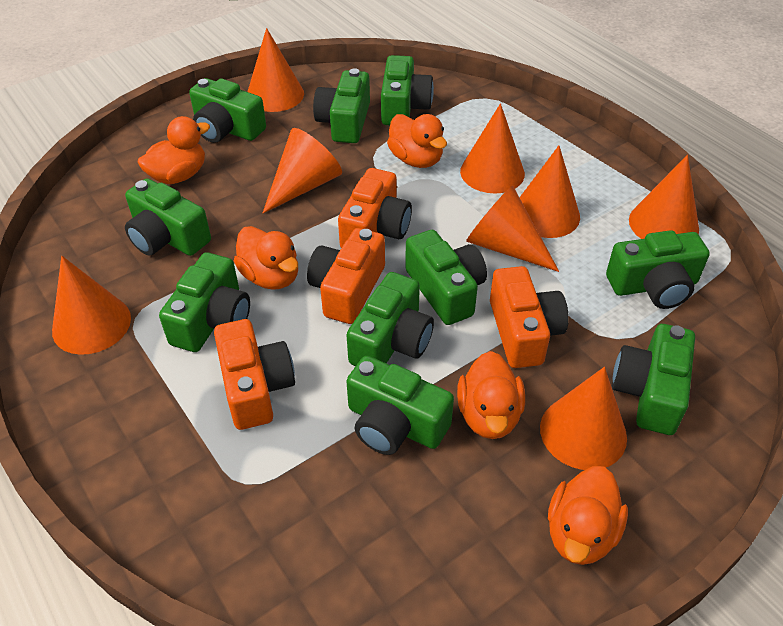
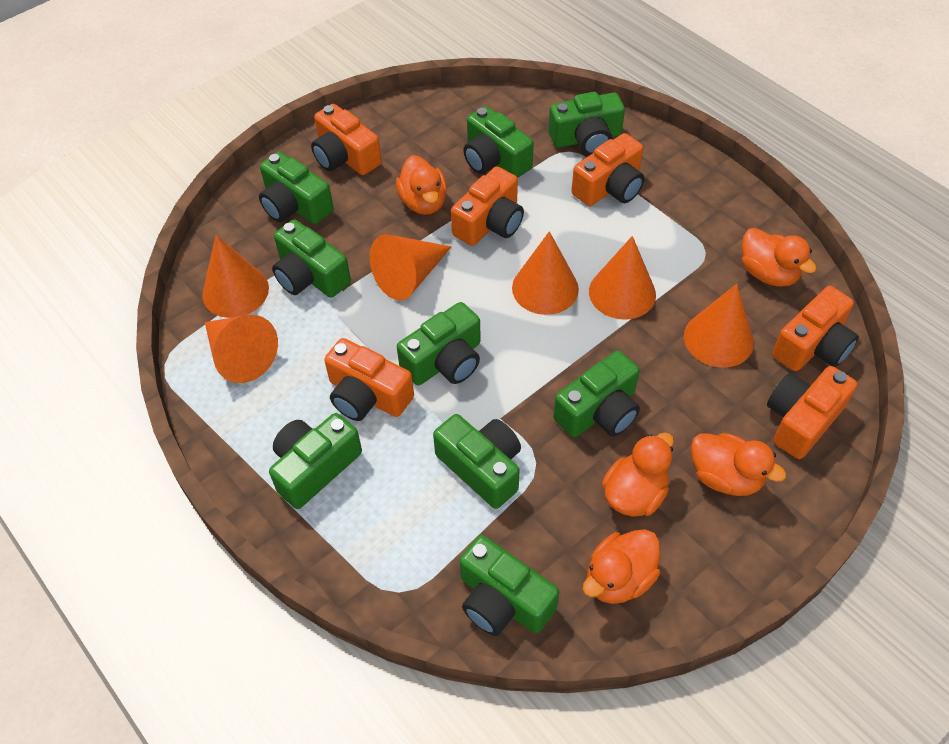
green camera: 10 -> 9
orange camera: 4 -> 6
orange cone: 8 -> 6

